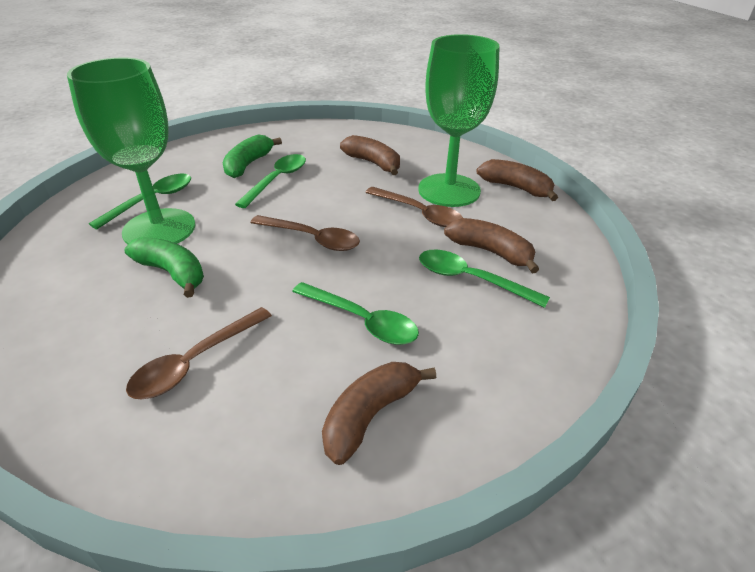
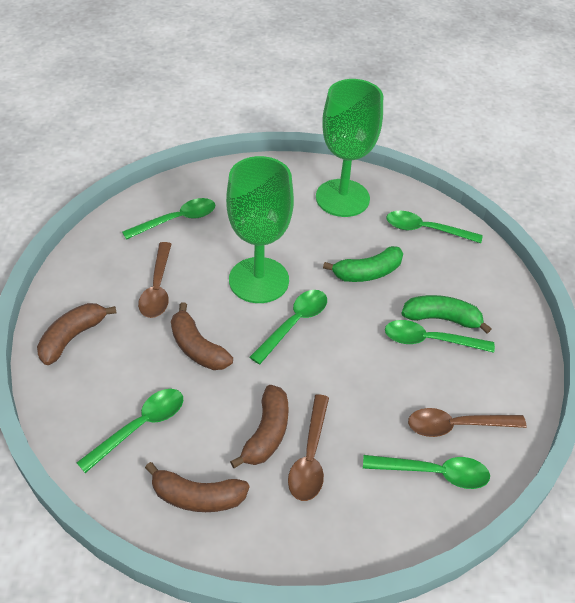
green spoon: 4 -> 6

